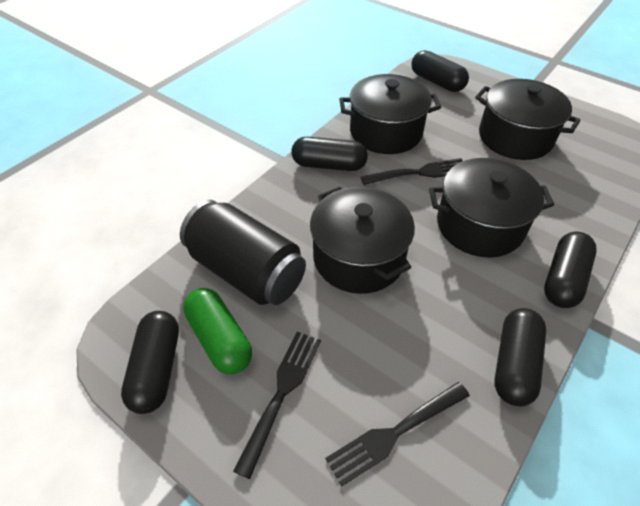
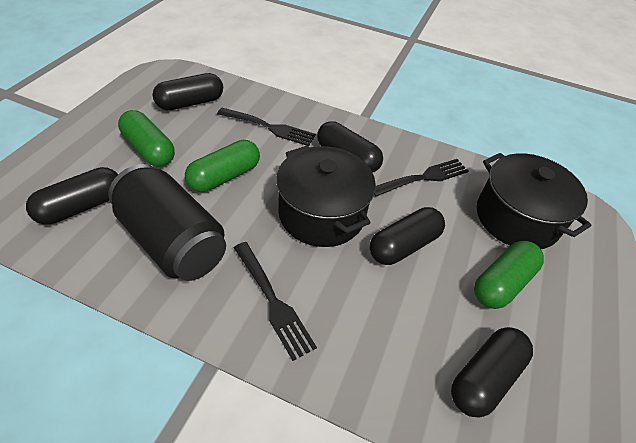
black pot: 4 -> 2
green capsule: 1 -> 3

